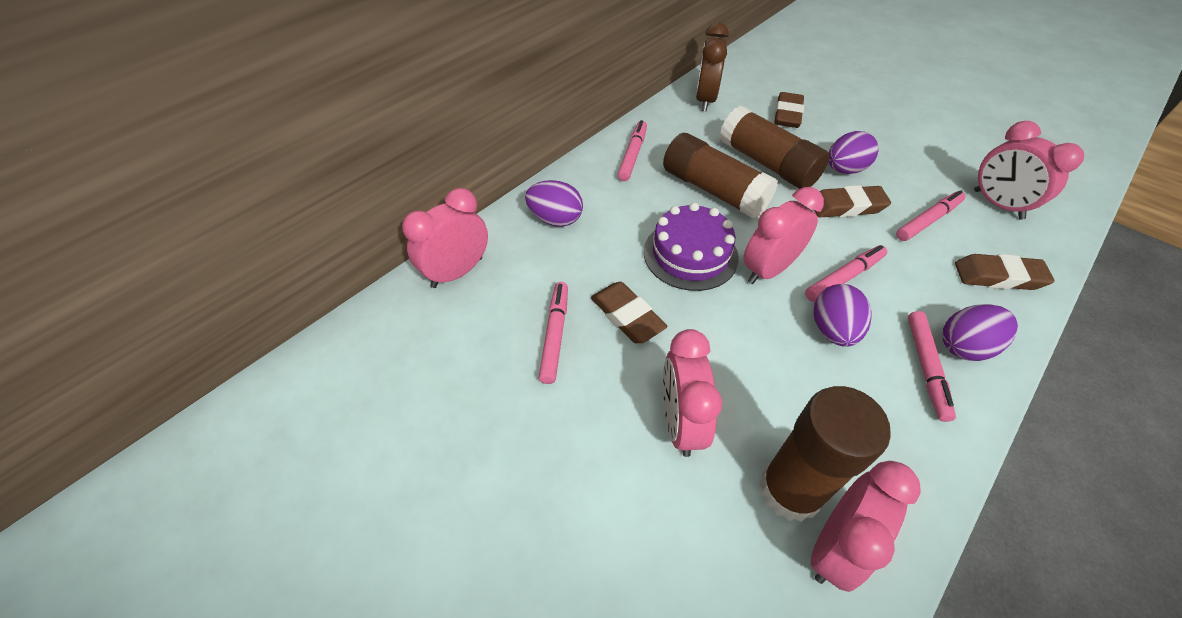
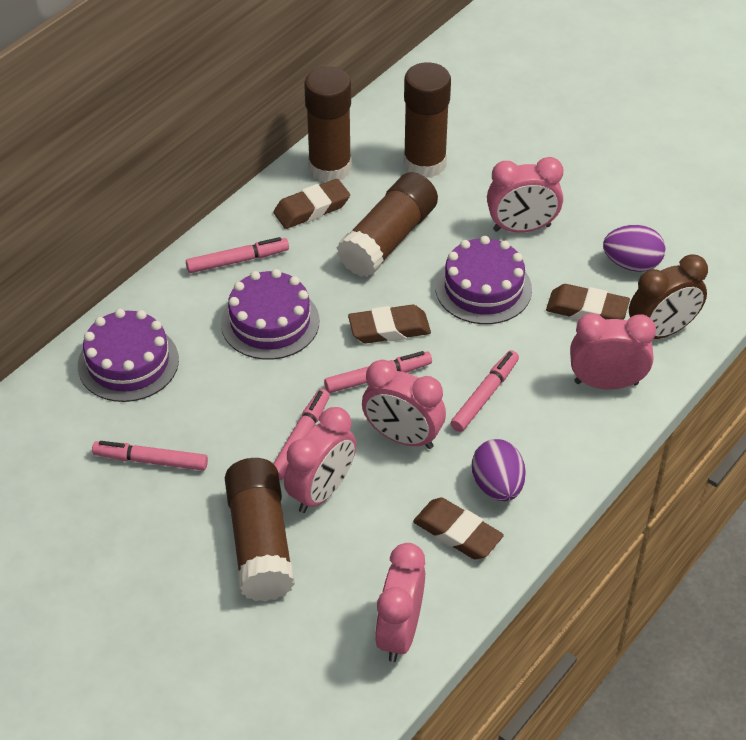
brown glue stick: 3 -> 4
purple cake: 1 -> 3
purple egg: 4 -> 2

